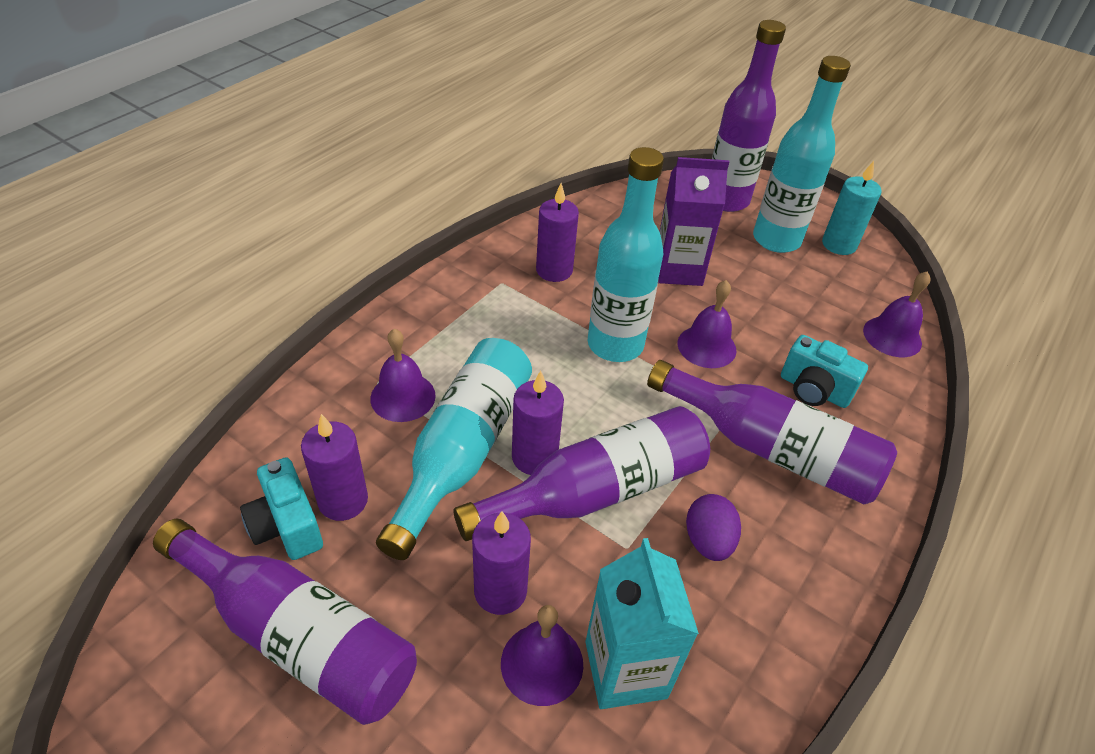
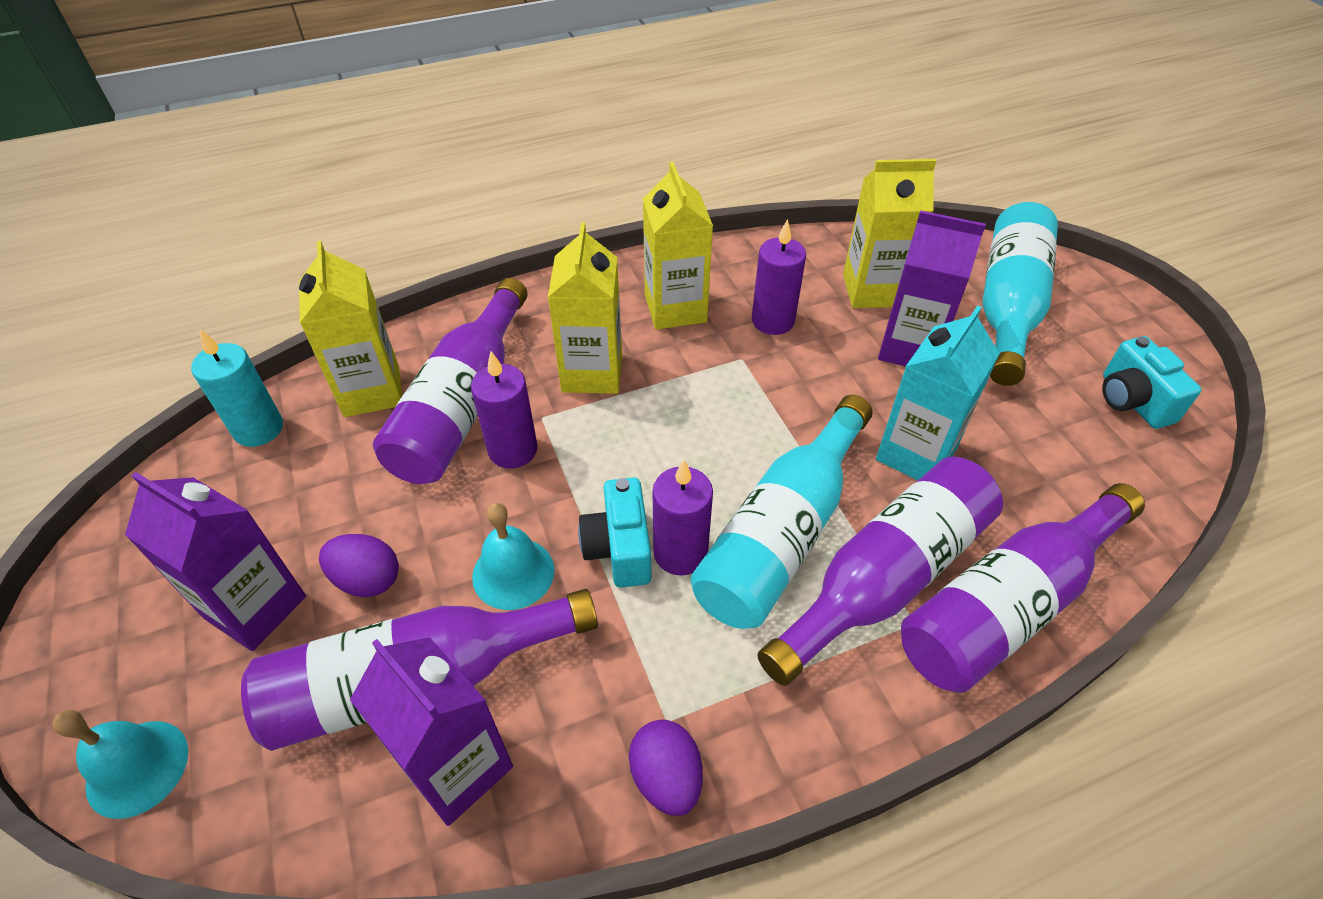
purple bell: 4 -> 0
purple candle: 4 -> 3
purple carton: 1 -> 3
purple egg: 1 -> 2
turquoise bell: 0 -> 2
turquoise bottle: 3 -> 2
yellow carton: 0 -> 4

